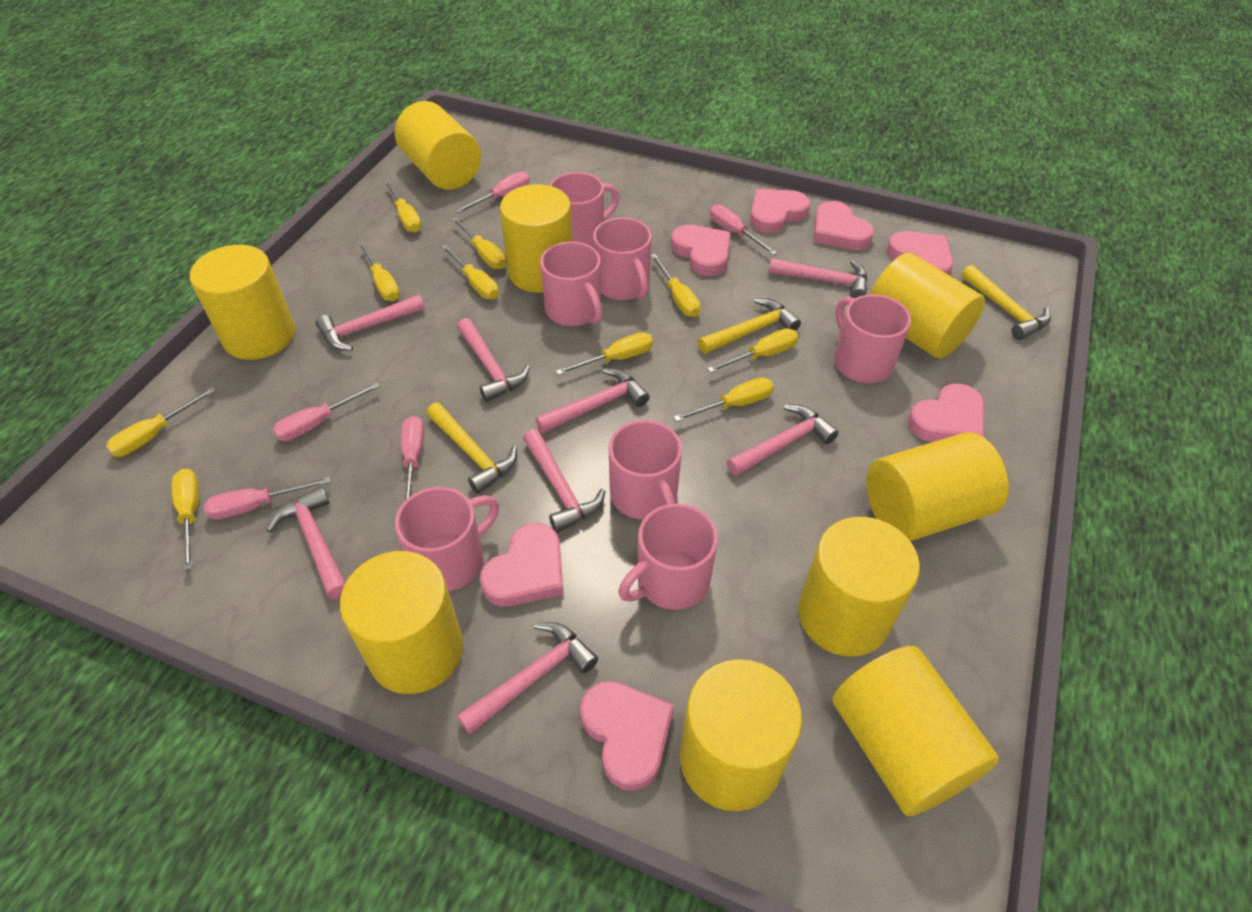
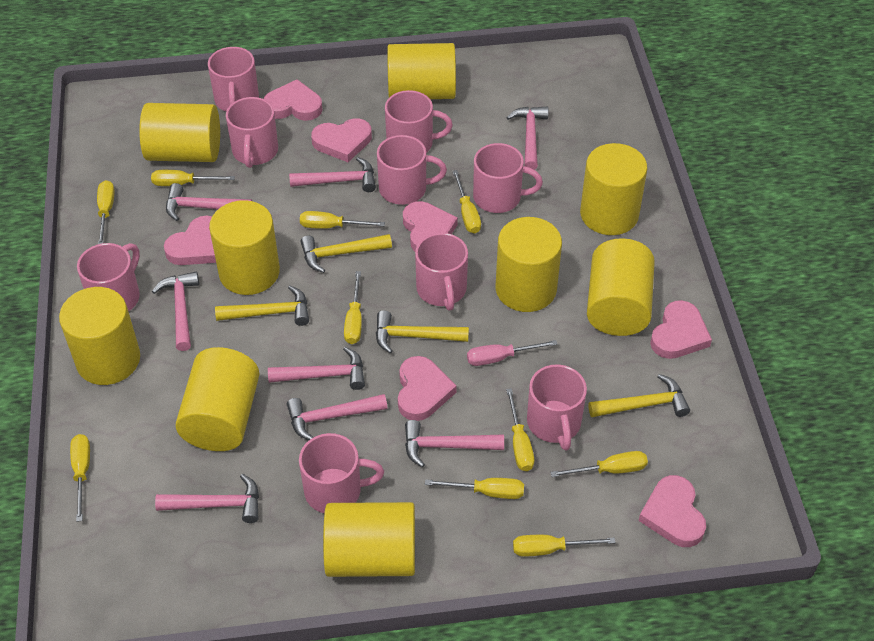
pink mug: 7 -> 9
pink screwdriver: 5 -> 1
yellow hammer: 3 -> 4

